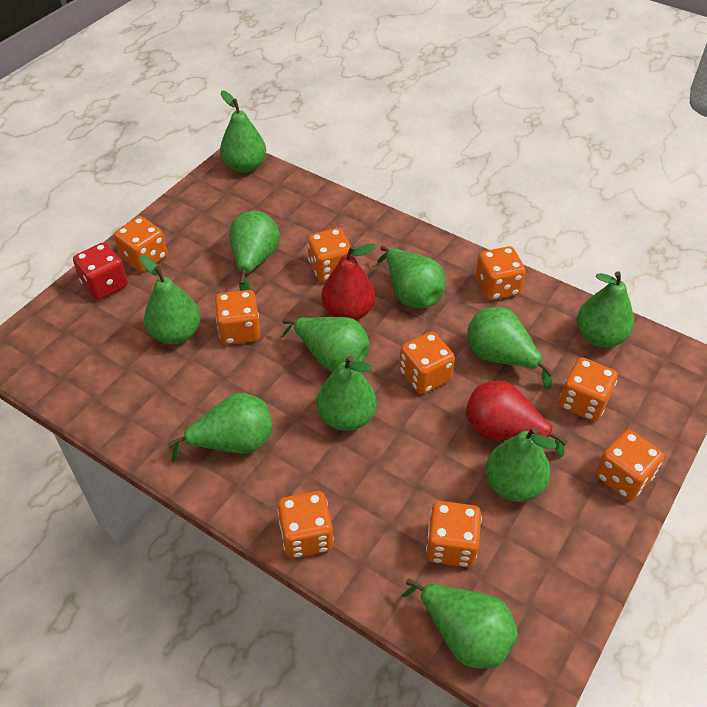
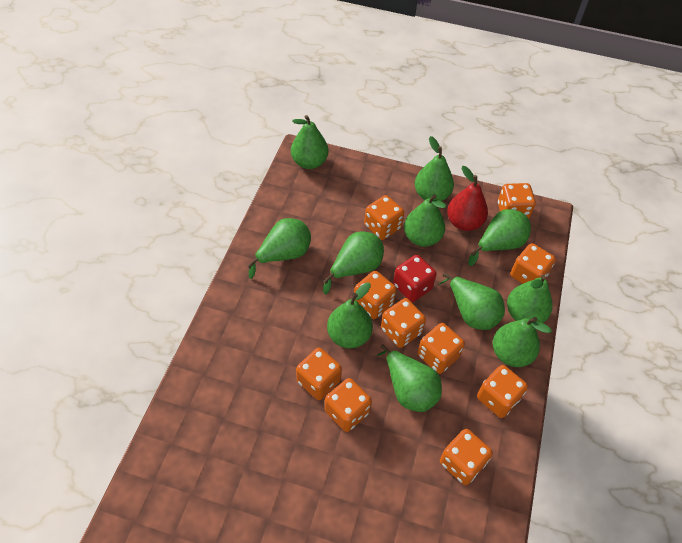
orange dice: 9 -> 10
red pear: 2 -> 1

